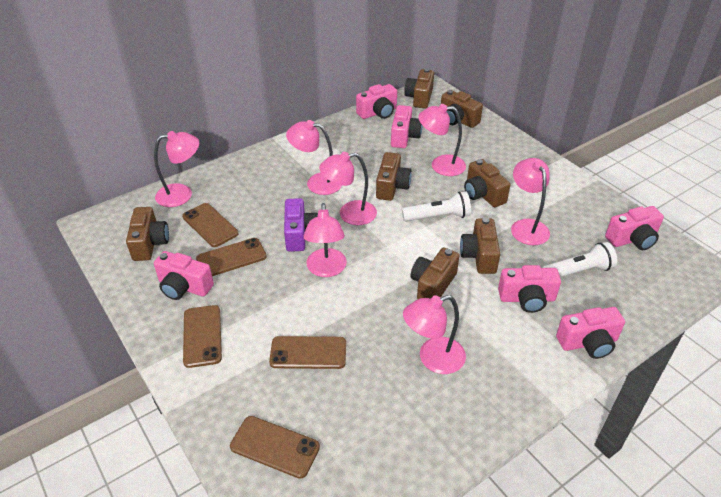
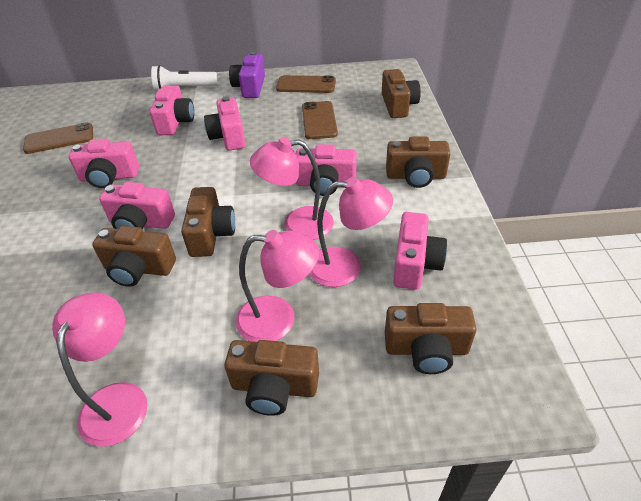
brown camera: 7 -> 6
brown phone: 5 -> 3
pink lamp: 7 -> 4
white flashlight: 2 -> 1

